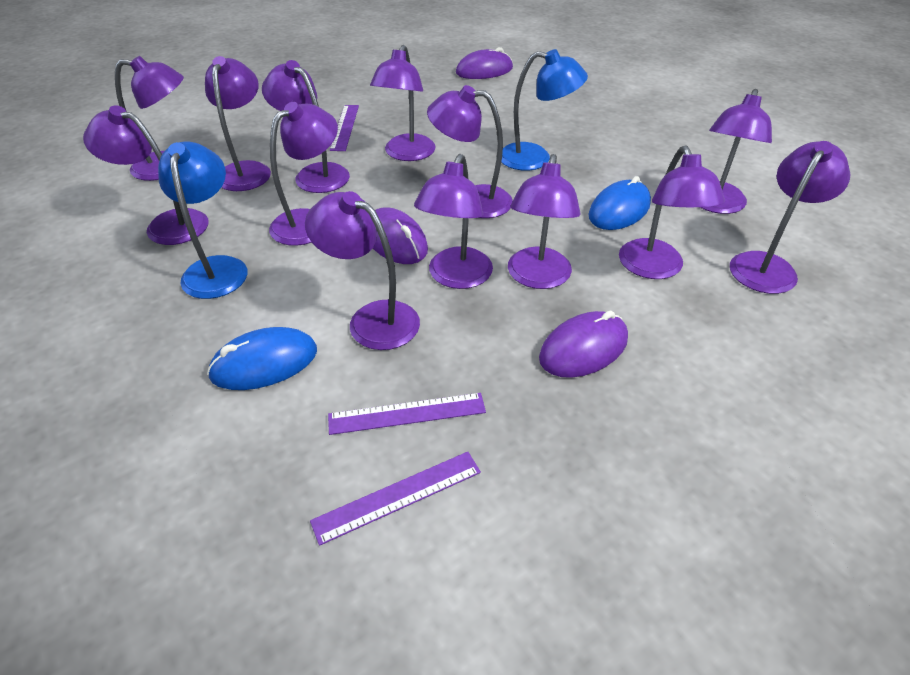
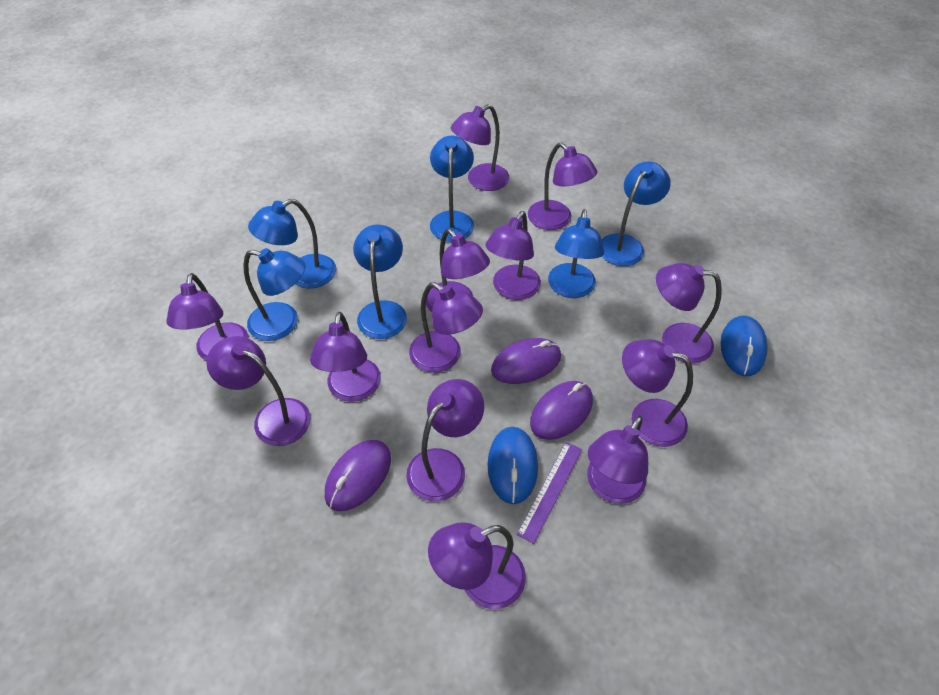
blue lamp: 2 -> 6
purple ruler: 3 -> 1

